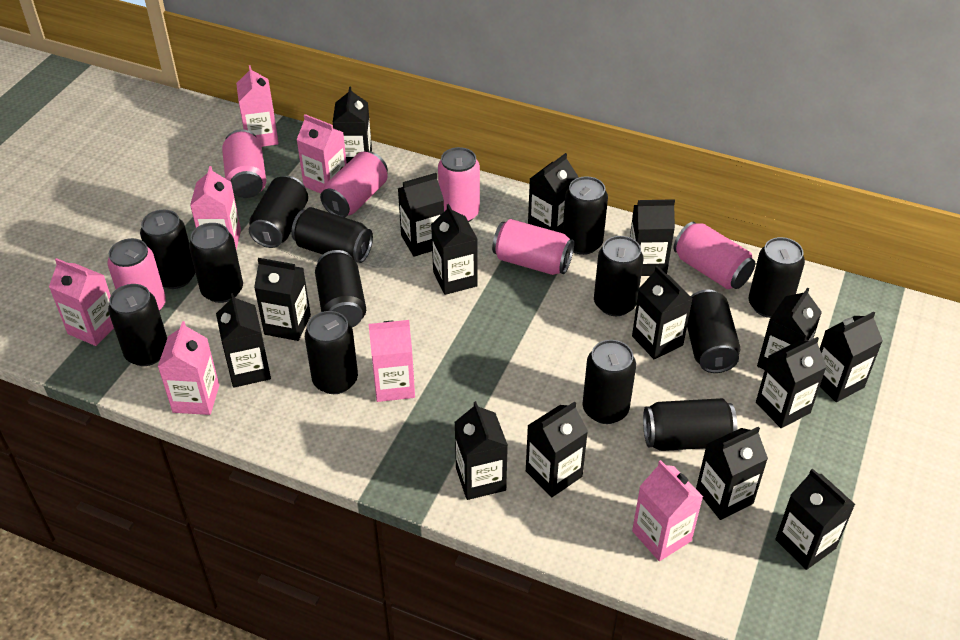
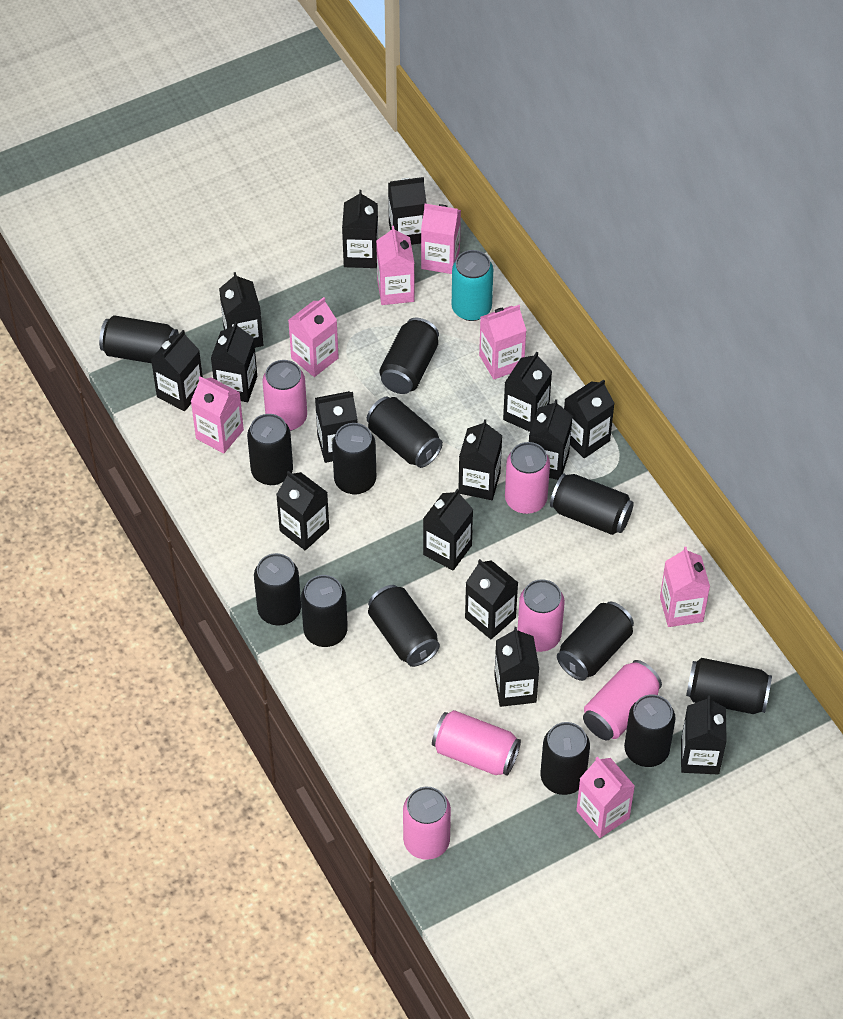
turquoise can: 0 -> 1

